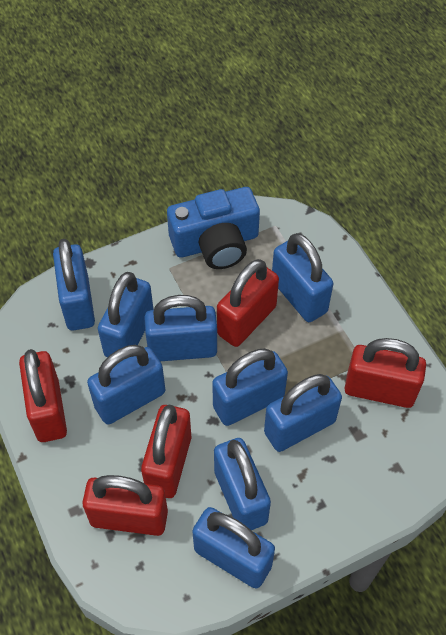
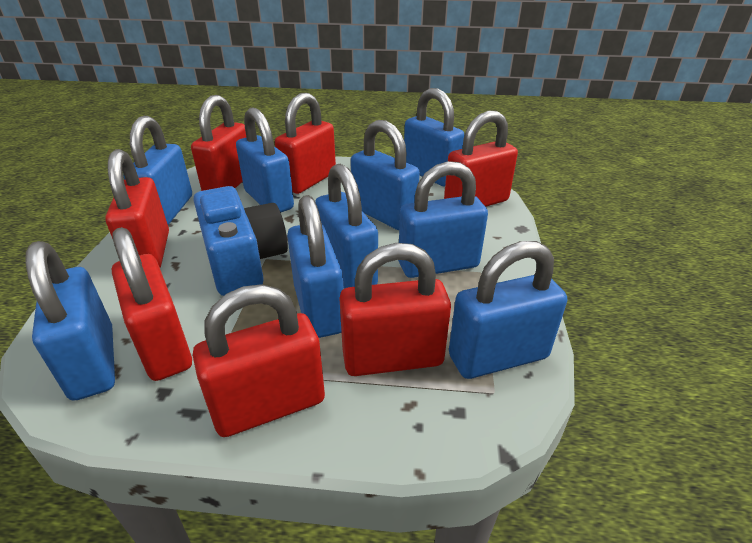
red padlock: 5 -> 7

